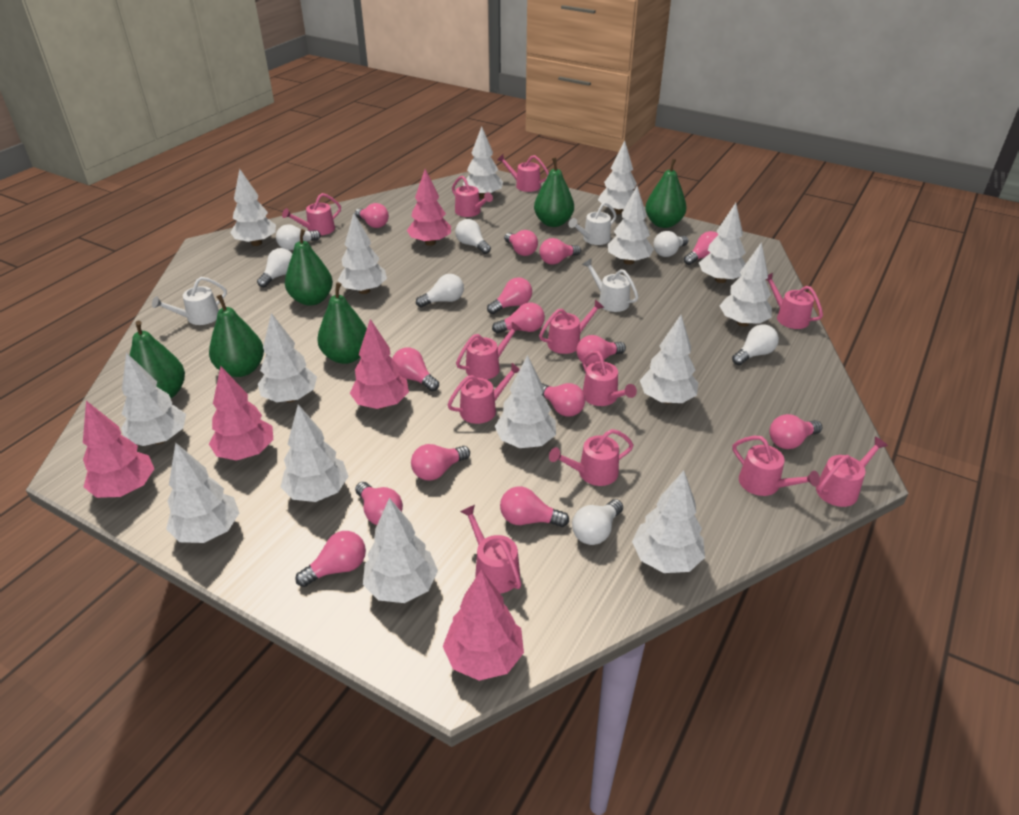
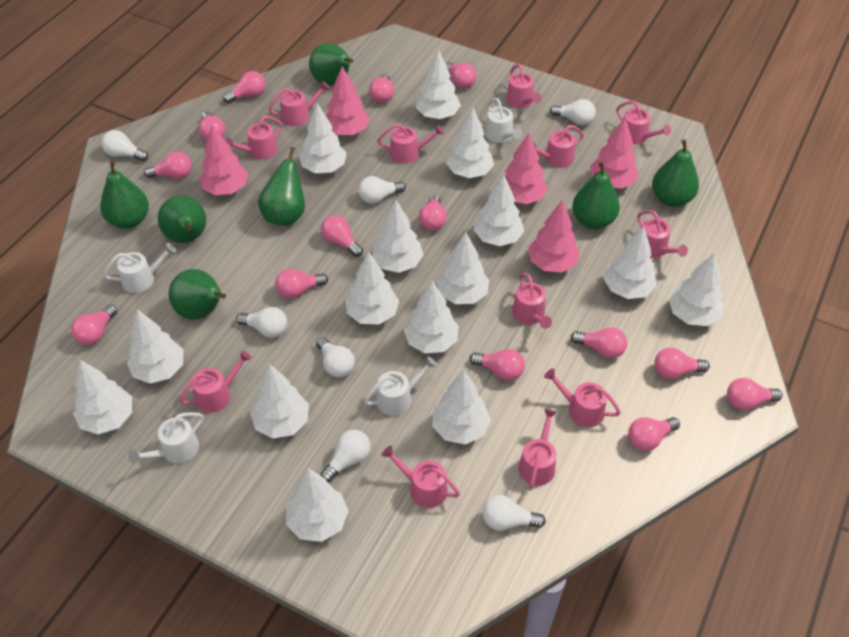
green pear: 6 -> 7
white watering can: 3 -> 4

